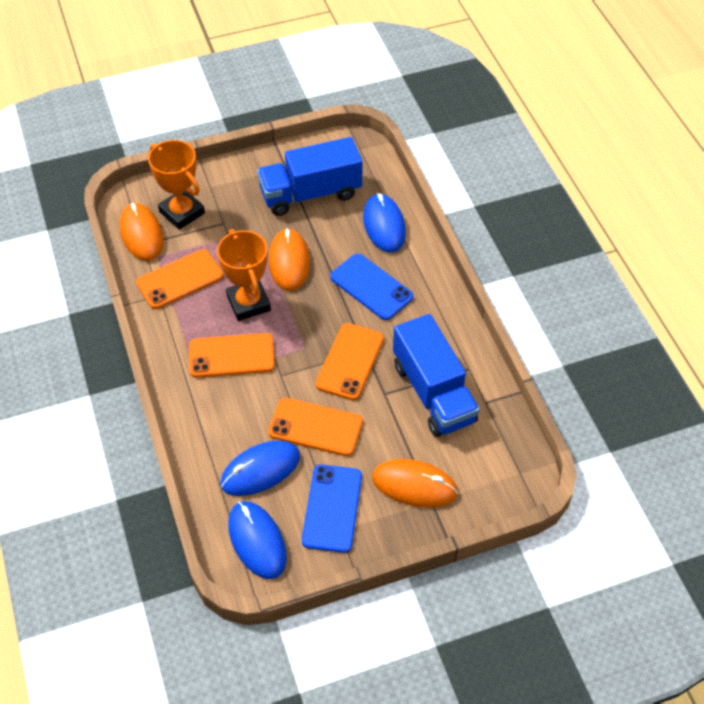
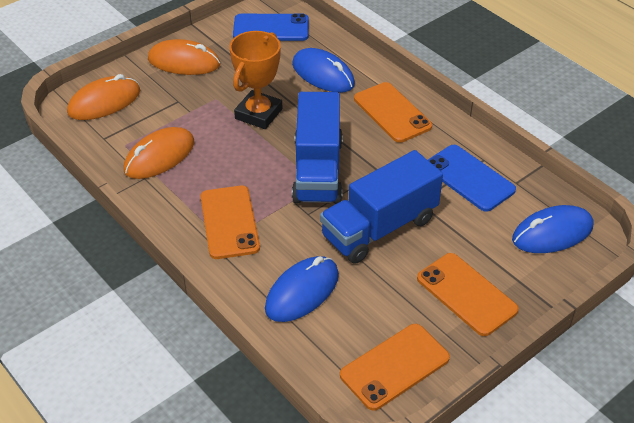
orange trophy: 2 -> 1

